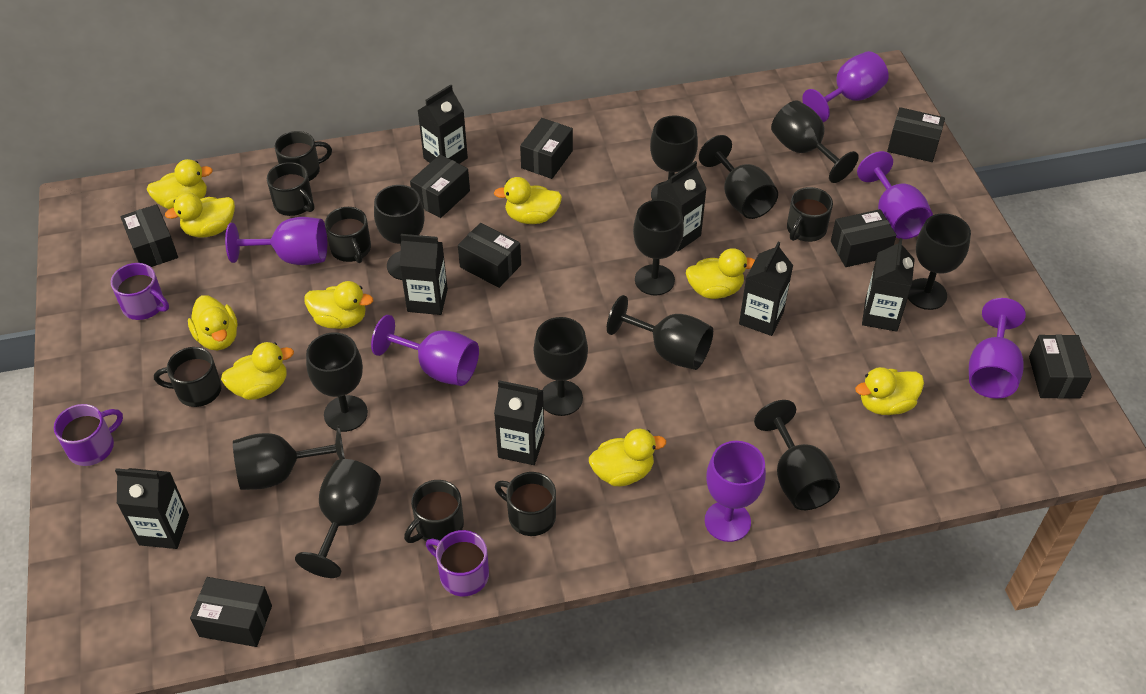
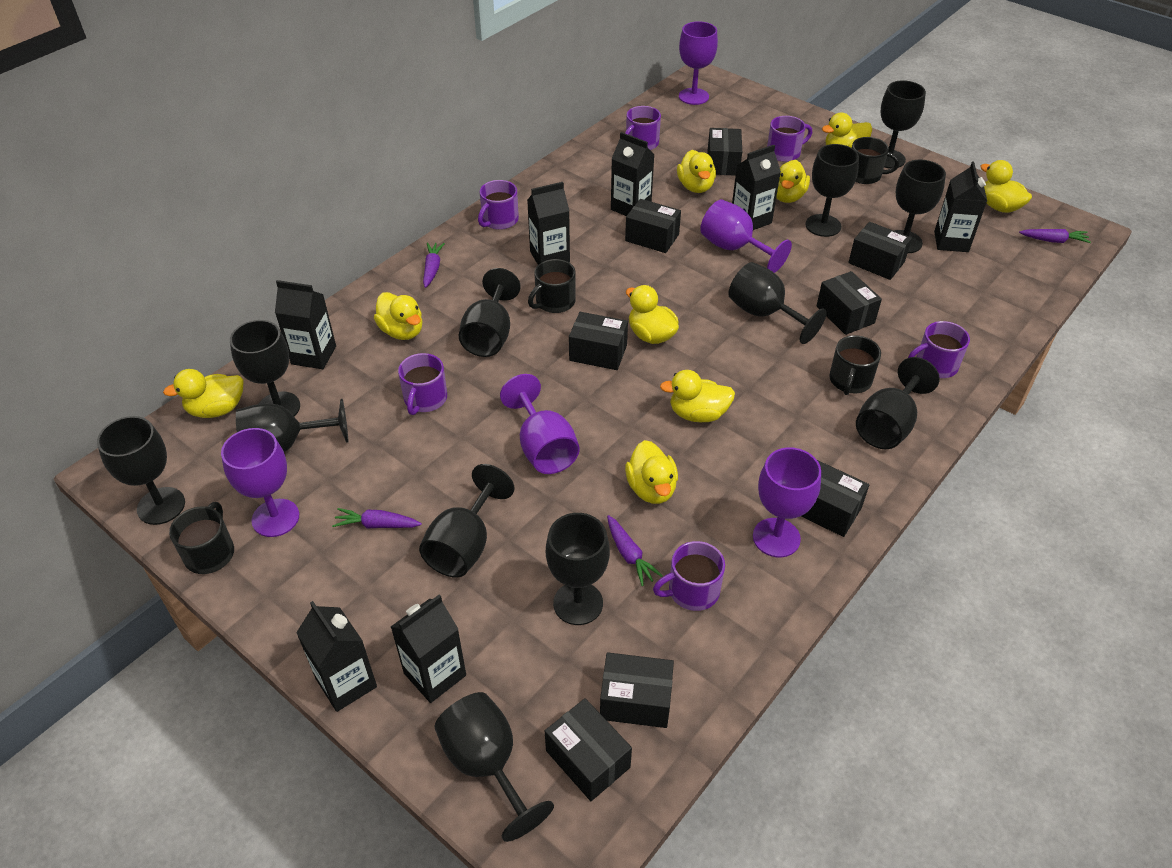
black mug: 7 -> 4
purple carrot: 0 -> 4
purple goblet: 6 -> 5
purple mug: 3 -> 6

